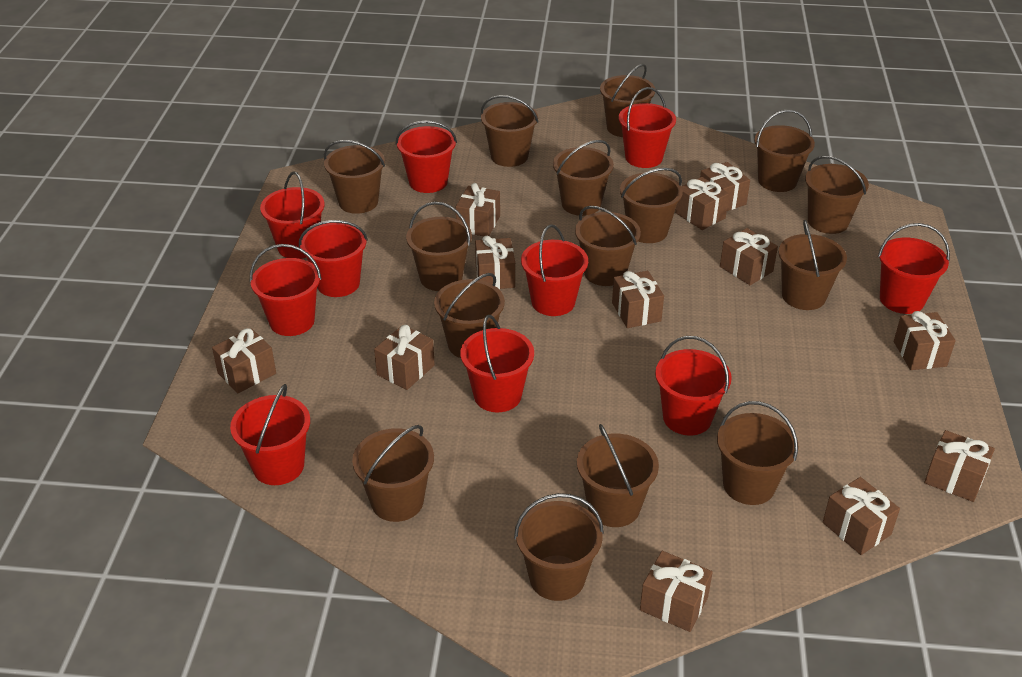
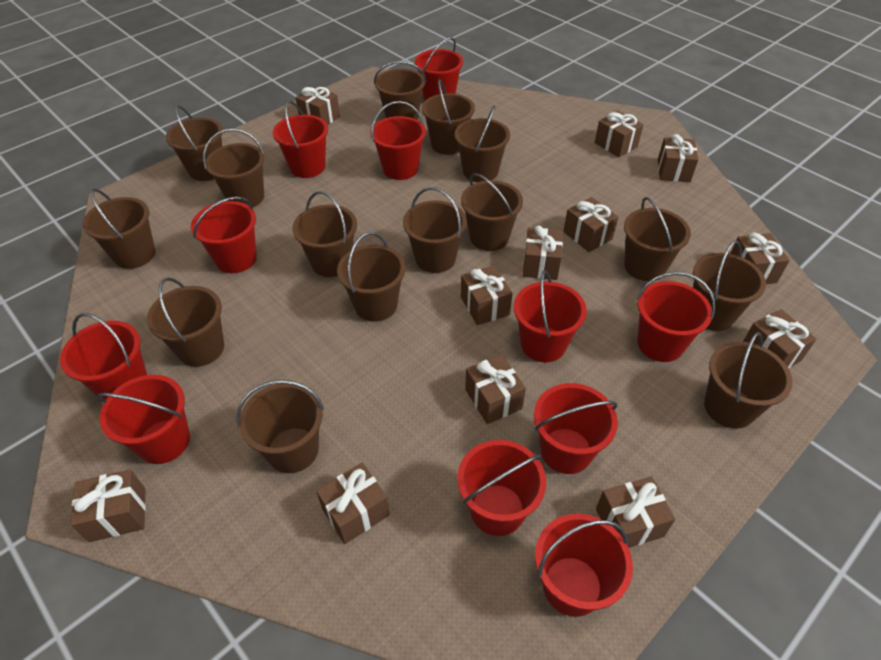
red bucket: 10 -> 11

